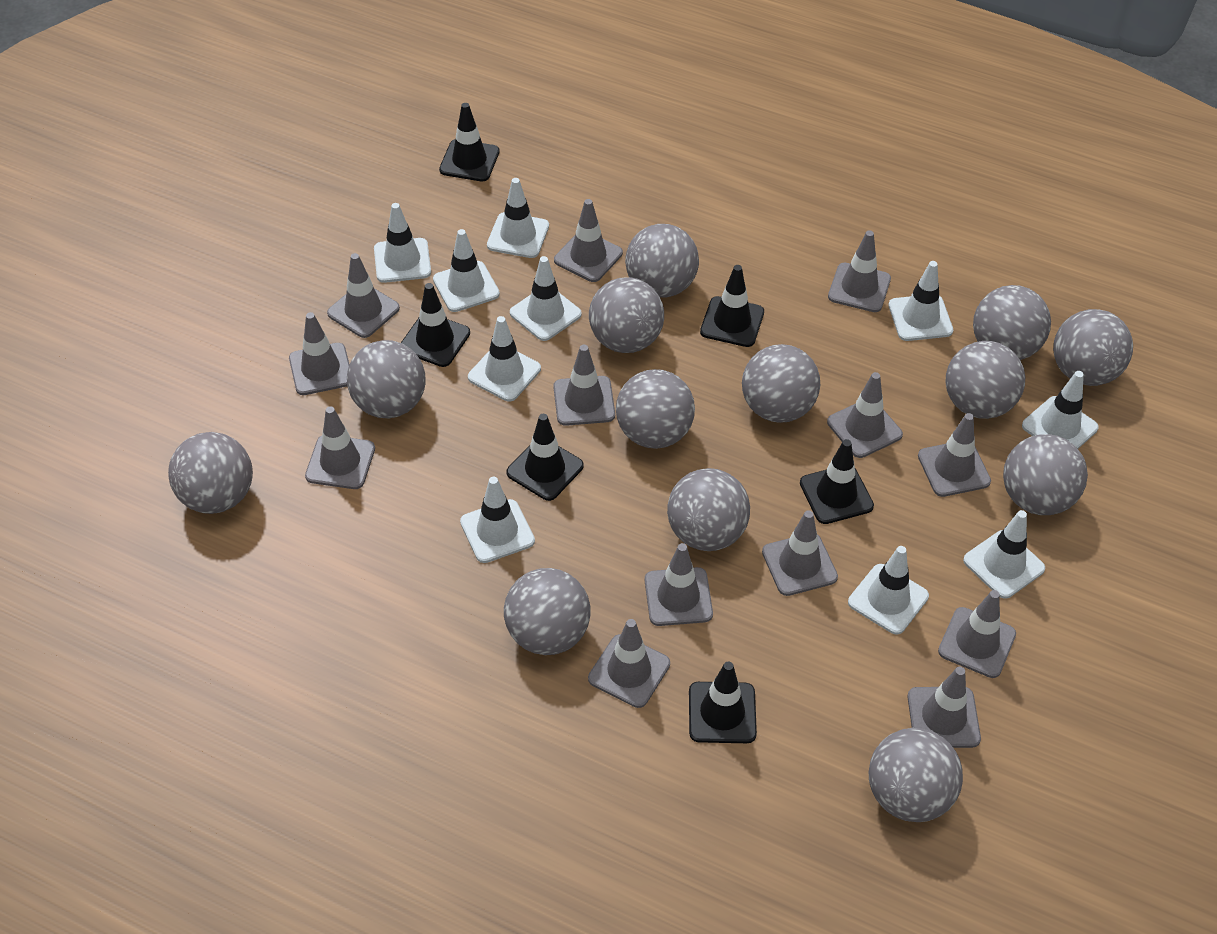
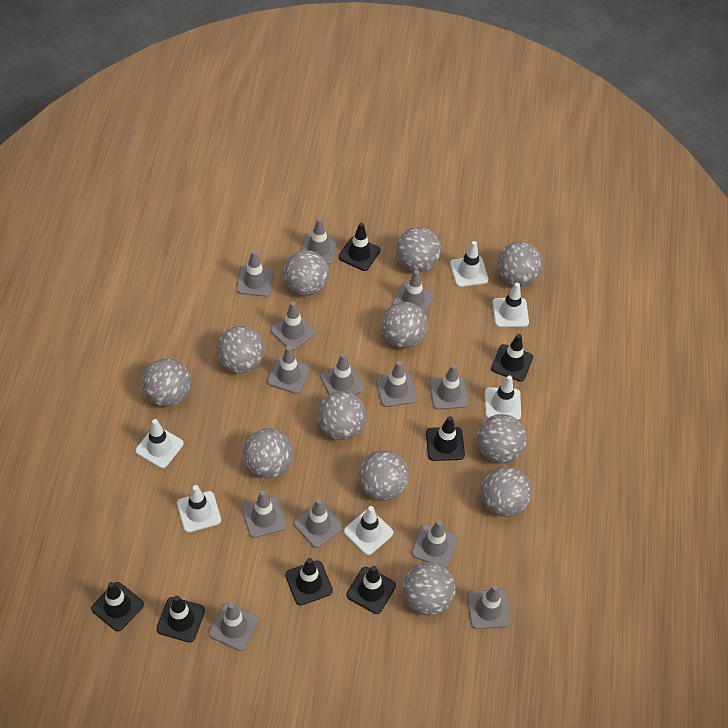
black traffic cone: 6 -> 7
grey ball: 13 -> 12
white traffic cone: 10 -> 6

